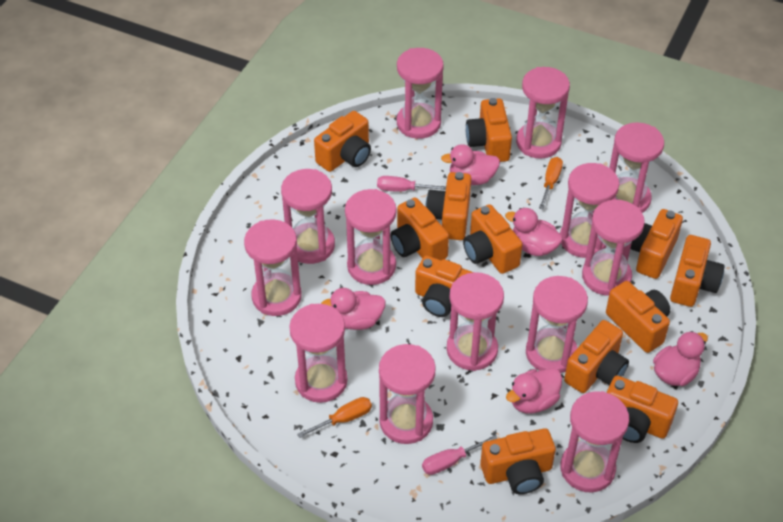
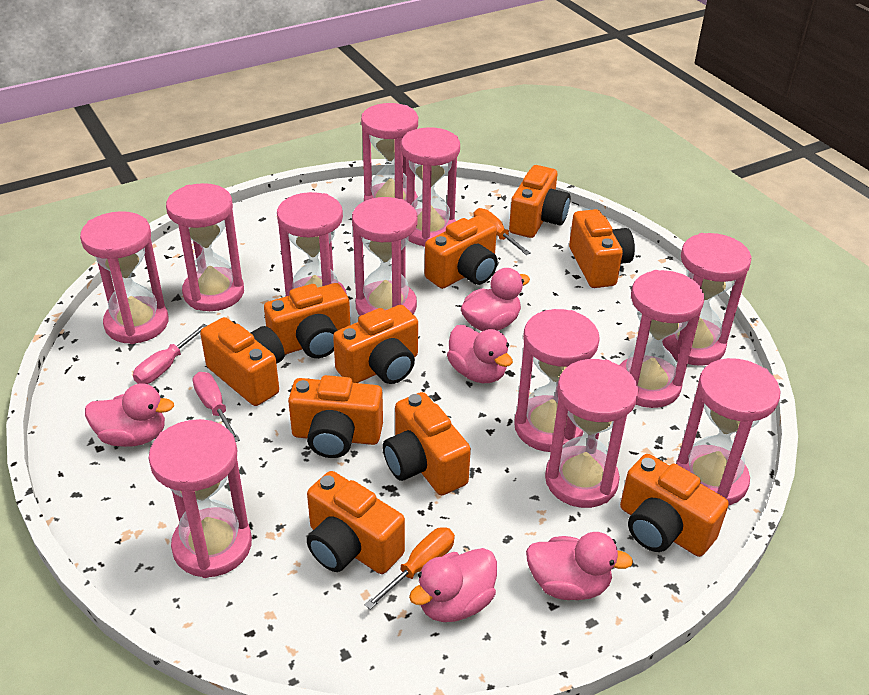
orange camera: 12 -> 10
pink hourglass: 13 -> 12

